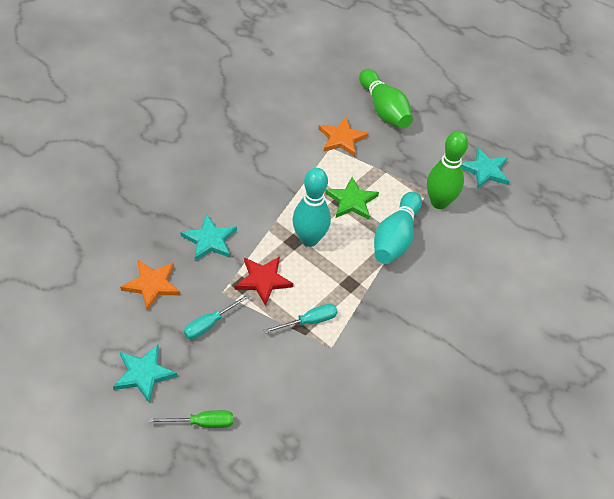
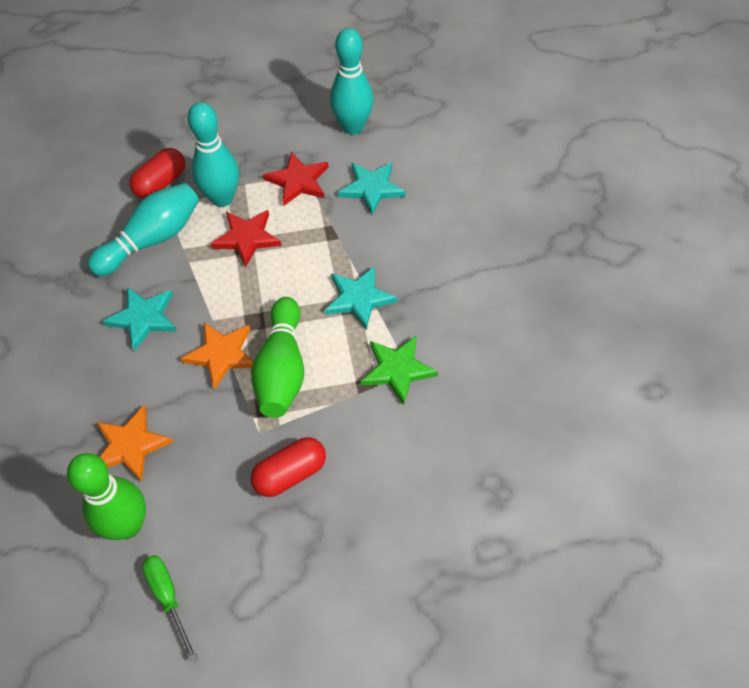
red capsule: 0 -> 2
red star: 1 -> 2
turquoise bowling pin: 2 -> 3
turquoise screwdriver: 2 -> 0

